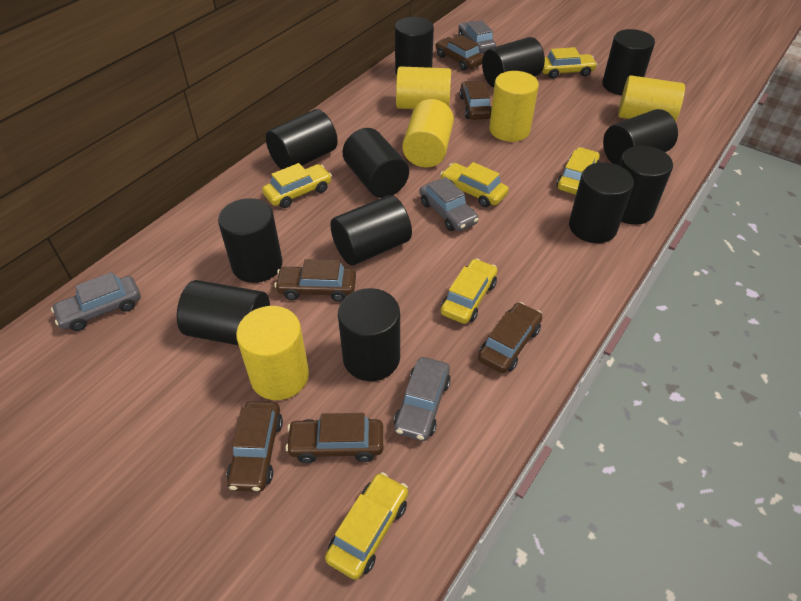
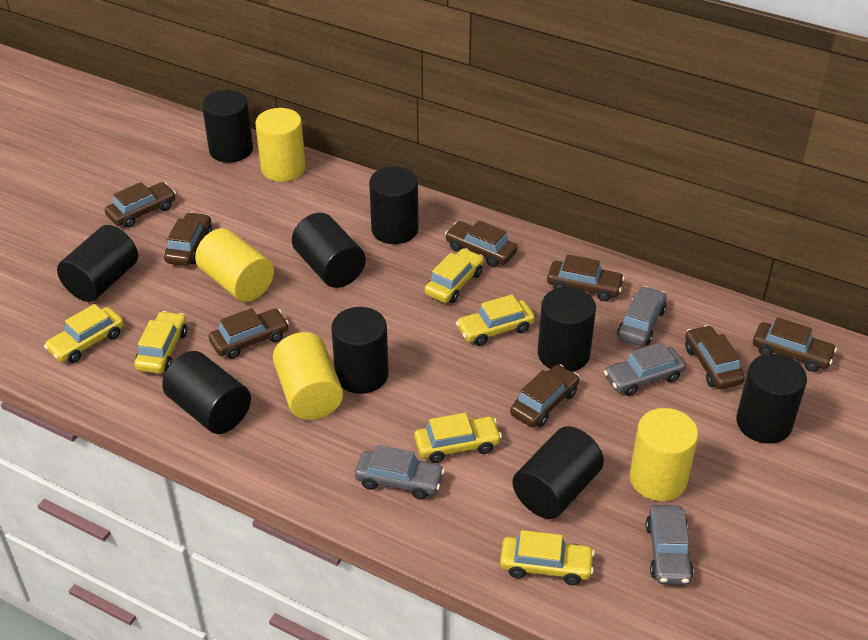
black cylinder: 12 -> 9
brown car: 6 -> 8
yellow cylinder: 5 -> 4

